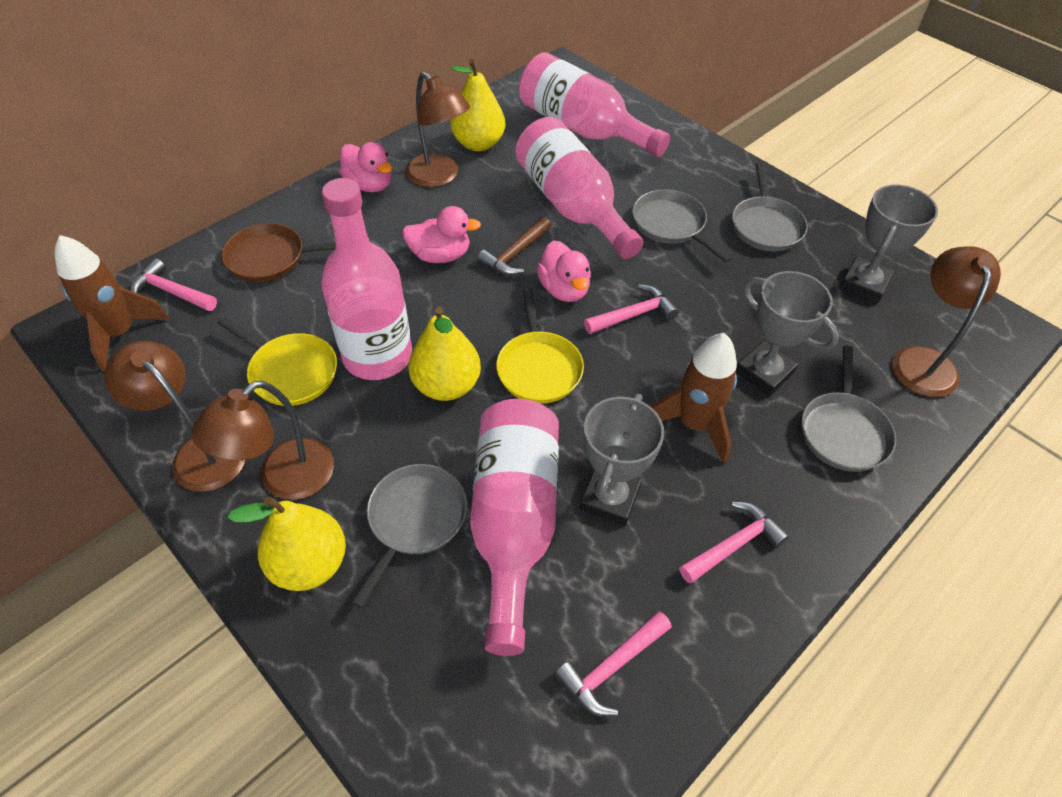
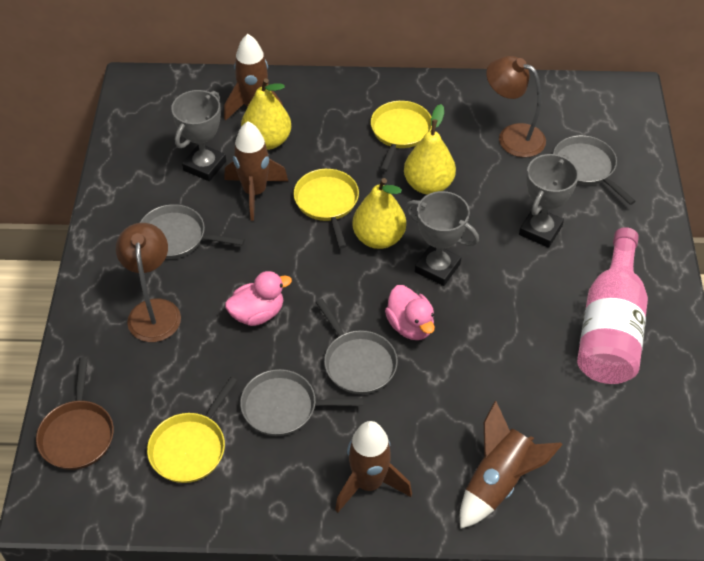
brown hammer: 1 -> 0
brown lamp: 4 -> 2
brown rocket: 2 -> 4
pink bottle: 4 -> 1
pink duck: 3 -> 2
pink hammer: 4 -> 0
yellow pan: 2 -> 3

